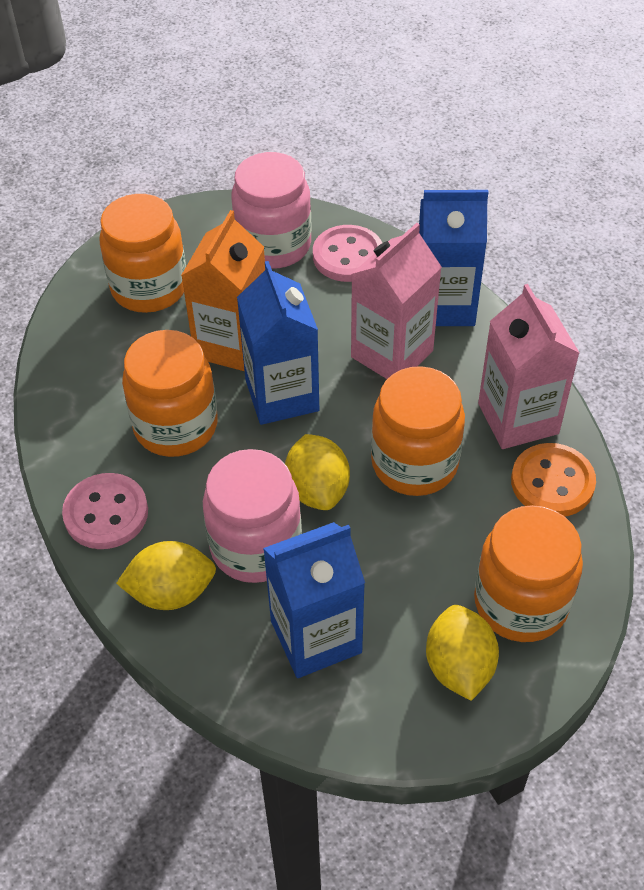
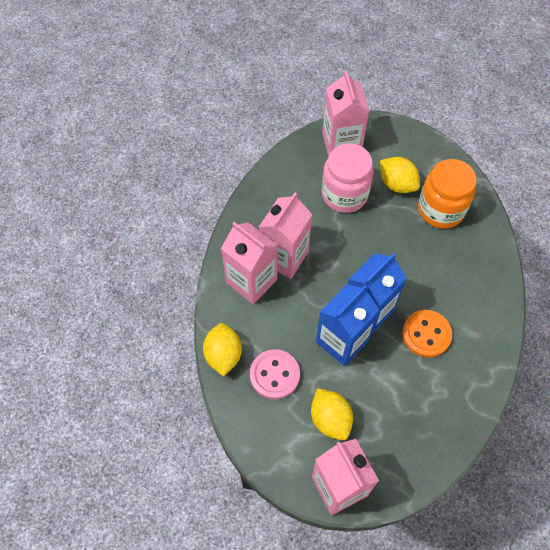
blue carton: 3 -> 2
orange carton: 1 -> 0
orange jar: 4 -> 1
pink button: 2 -> 1
pink carton: 2 -> 4
pink jar: 2 -> 1

